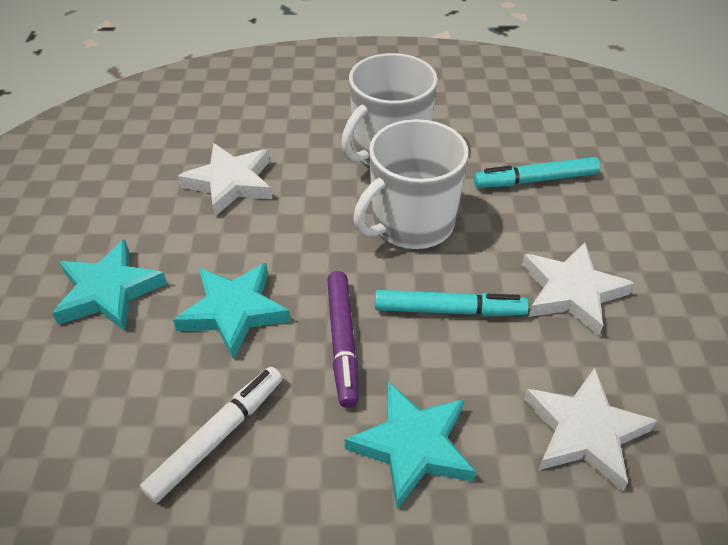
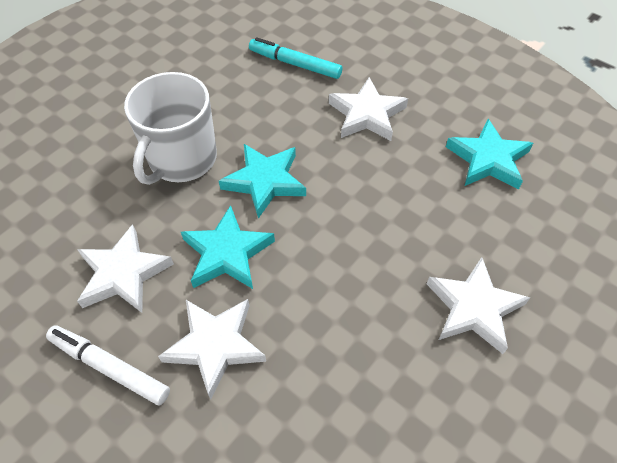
purple marker: 1 -> 0
turquoise marker: 2 -> 1
white mug: 2 -> 1
white star: 3 -> 4

